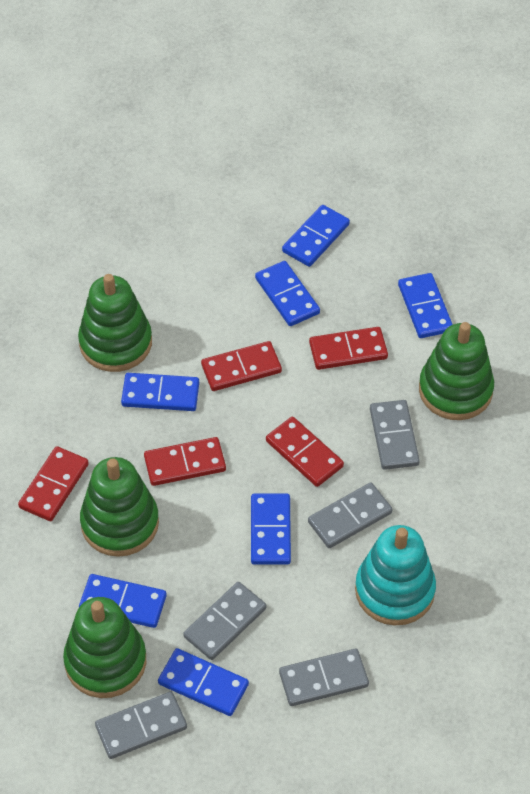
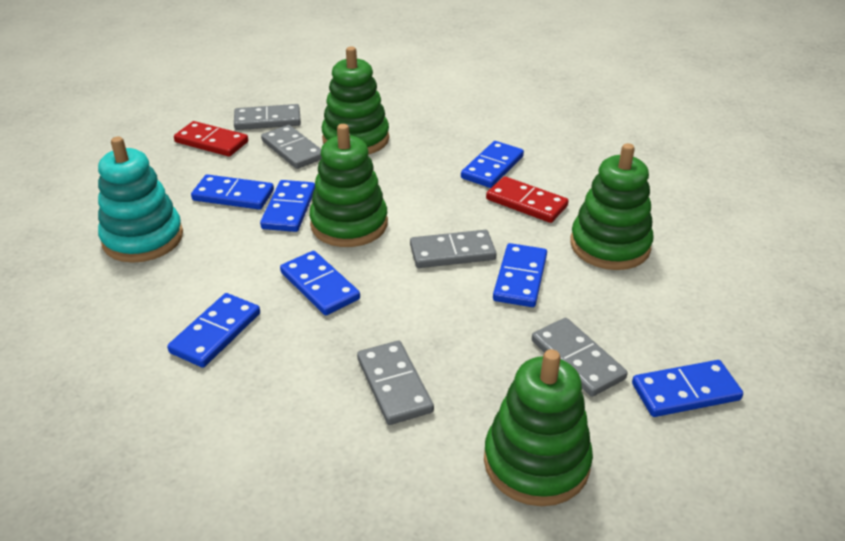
red domino: 5 -> 2

